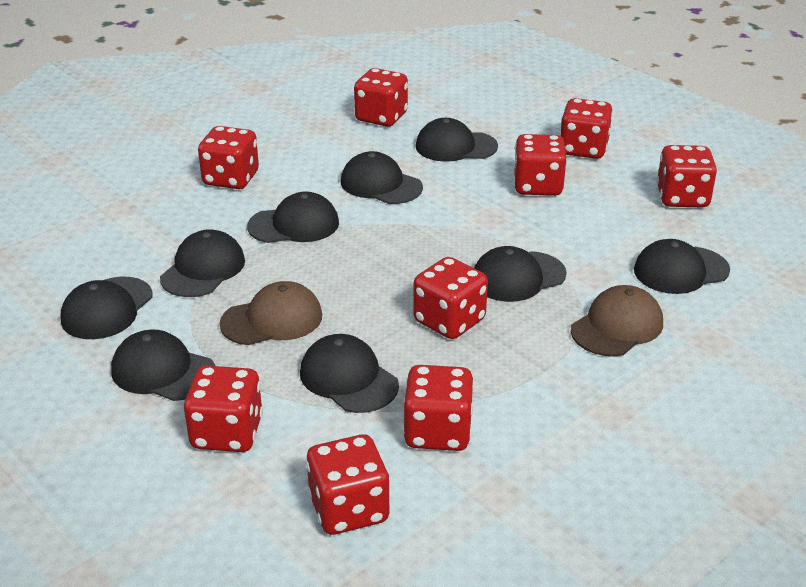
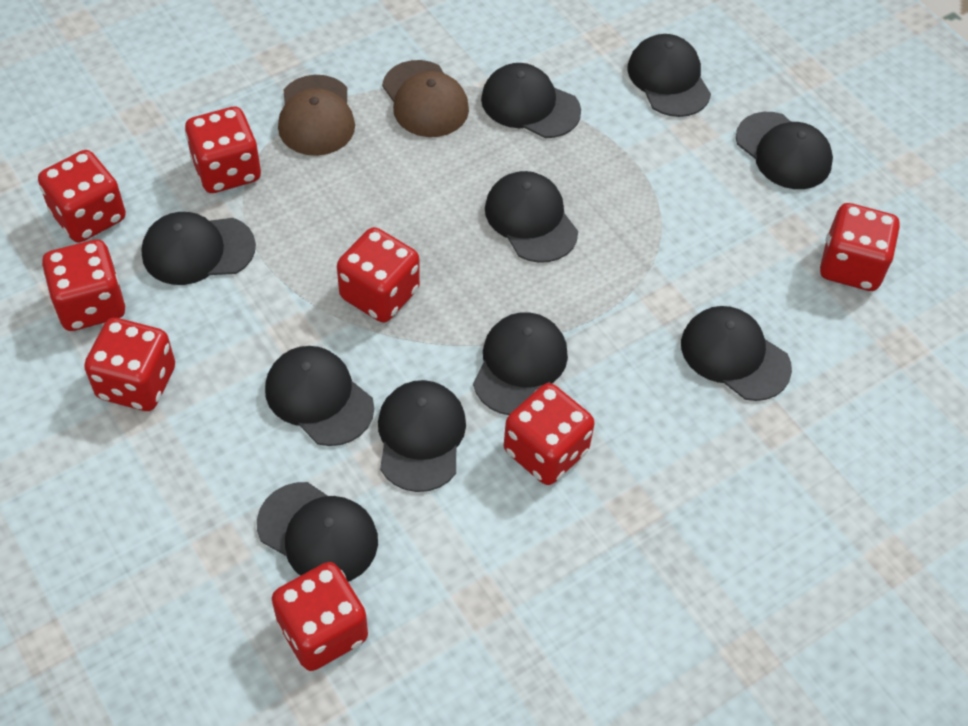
black cap: 9 -> 10
red dice: 9 -> 8

